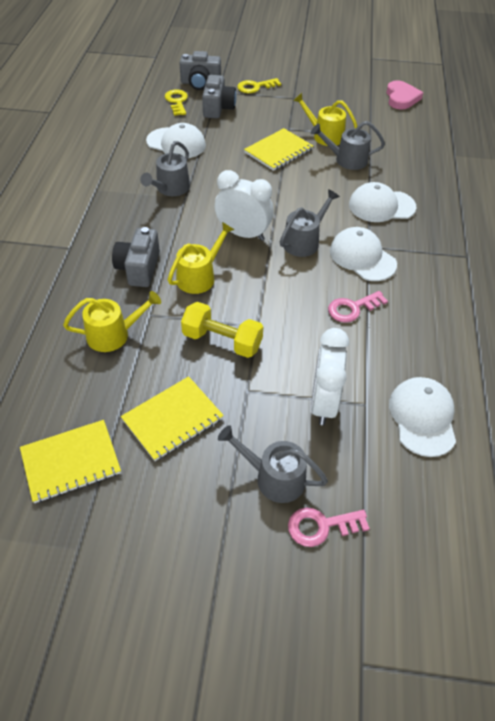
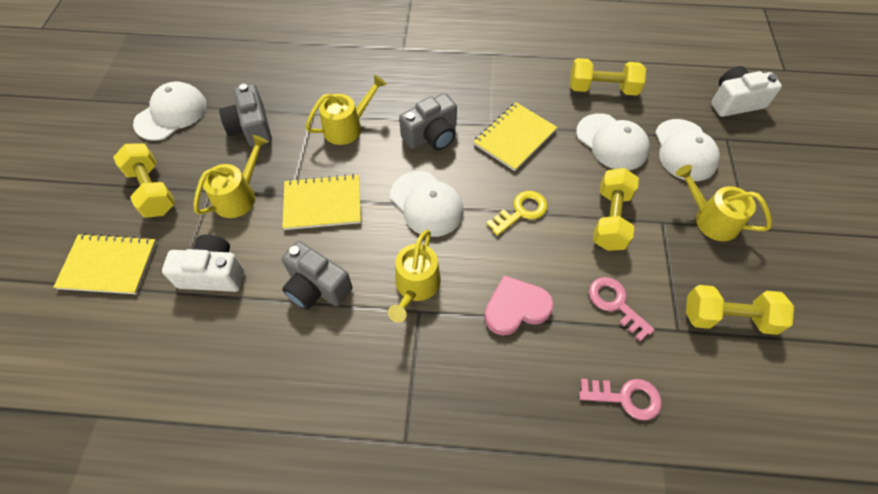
grey watering can: 4 -> 0
white camera: 0 -> 2
white clock: 2 -> 0
yellow dumbbell: 1 -> 4
yellow key: 2 -> 1
yellow watering can: 3 -> 4

